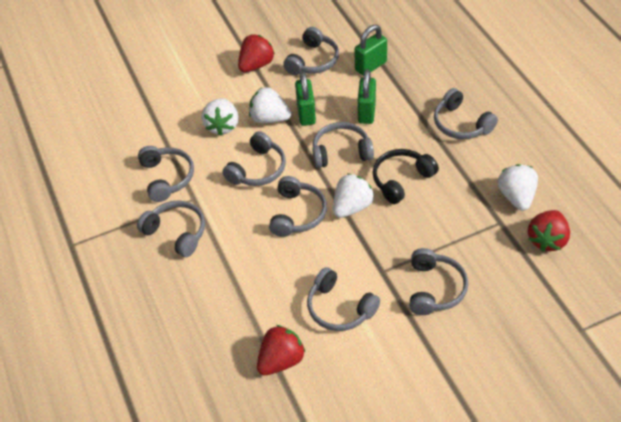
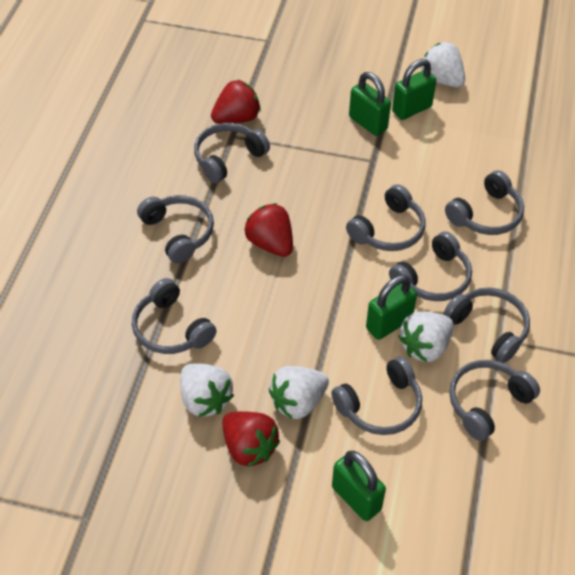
black headphones: 1 -> 0
green padlock: 3 -> 4

